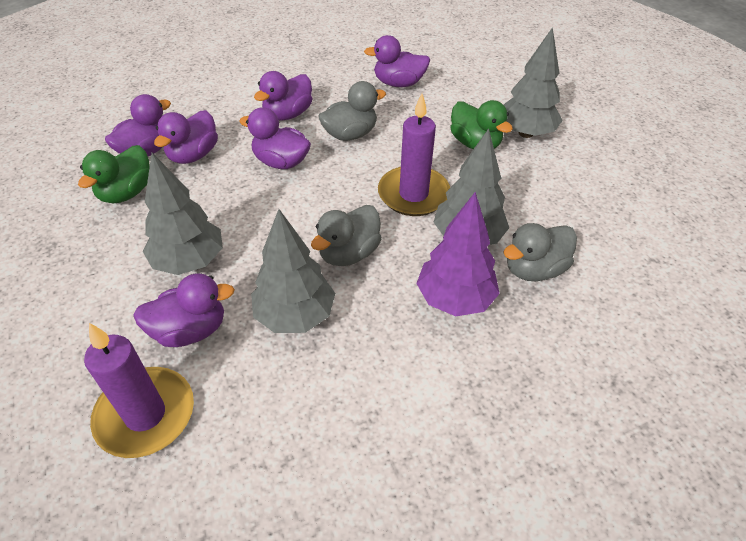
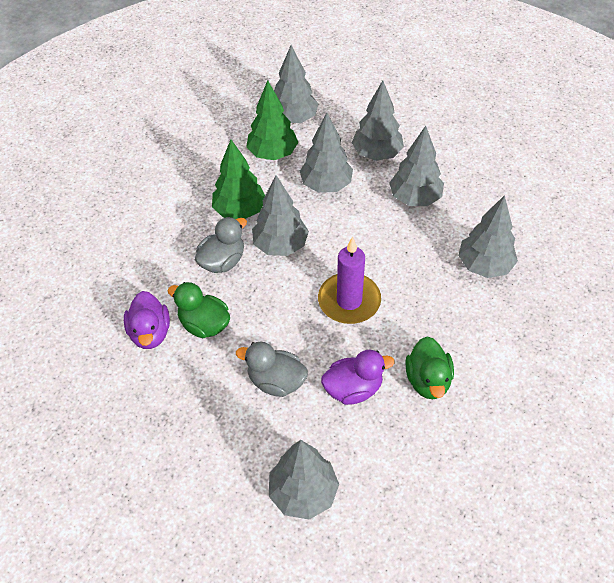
green tree: 0 -> 2
grey duck: 3 -> 2
grey tree: 4 -> 7
purple candle: 2 -> 1
purple duck: 6 -> 2
purple tree: 1 -> 0

